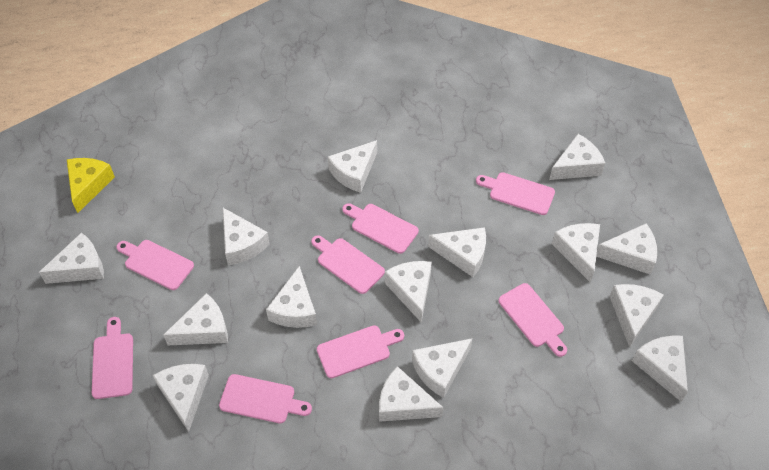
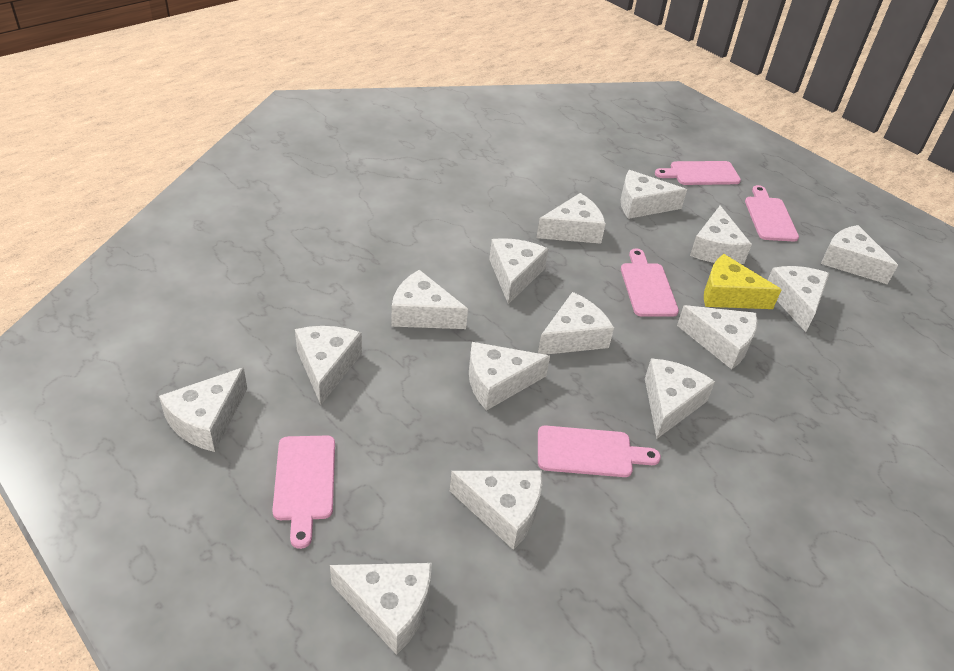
pink cutting board: 8 -> 5

